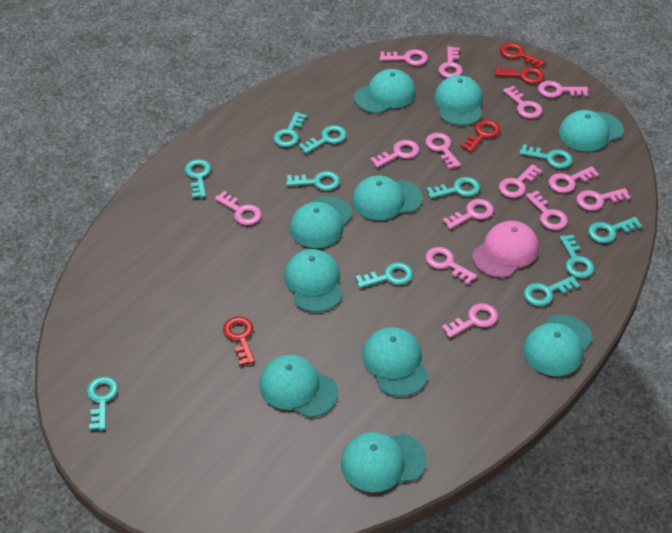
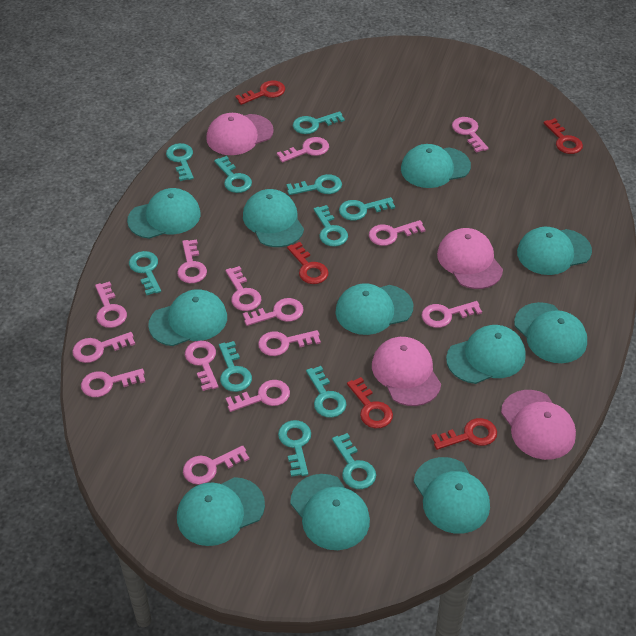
pink cap: 1 -> 4
red key: 4 -> 5
turquoise cap: 10 -> 11

